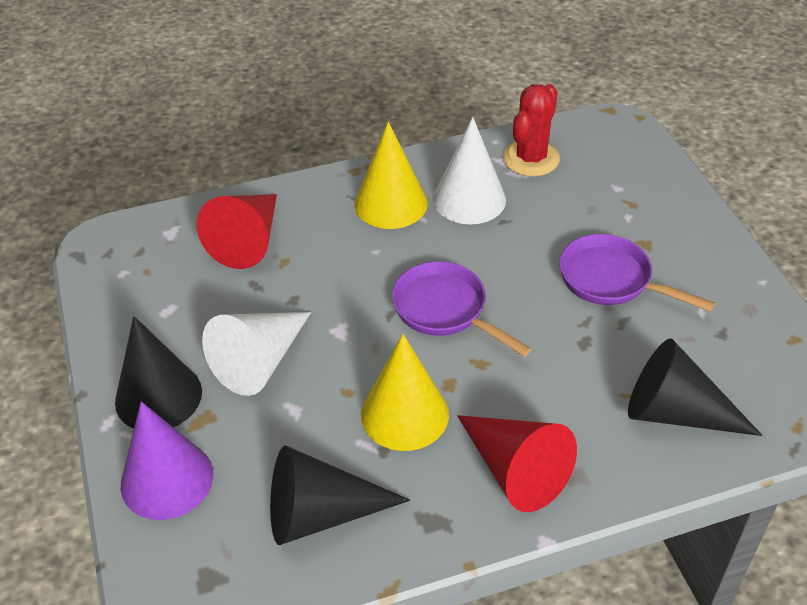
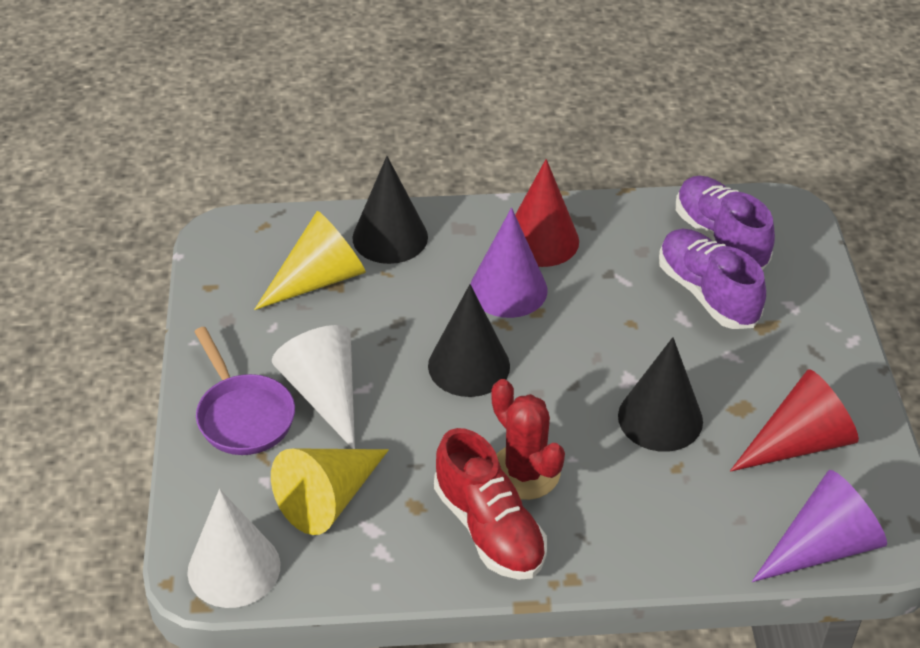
purple cone: 1 -> 2
purple pan: 2 -> 1
purple shoe: 0 -> 2
red shoe: 0 -> 1

